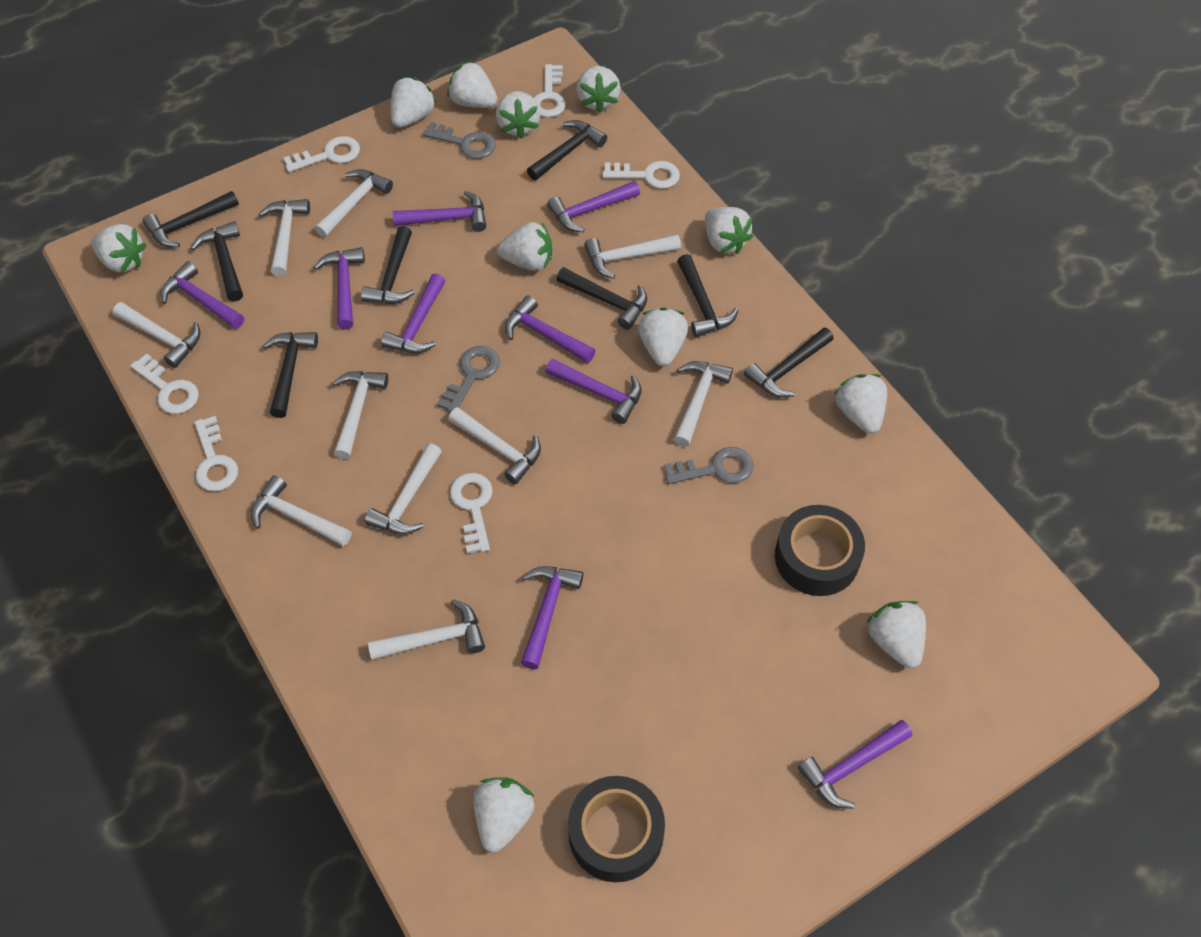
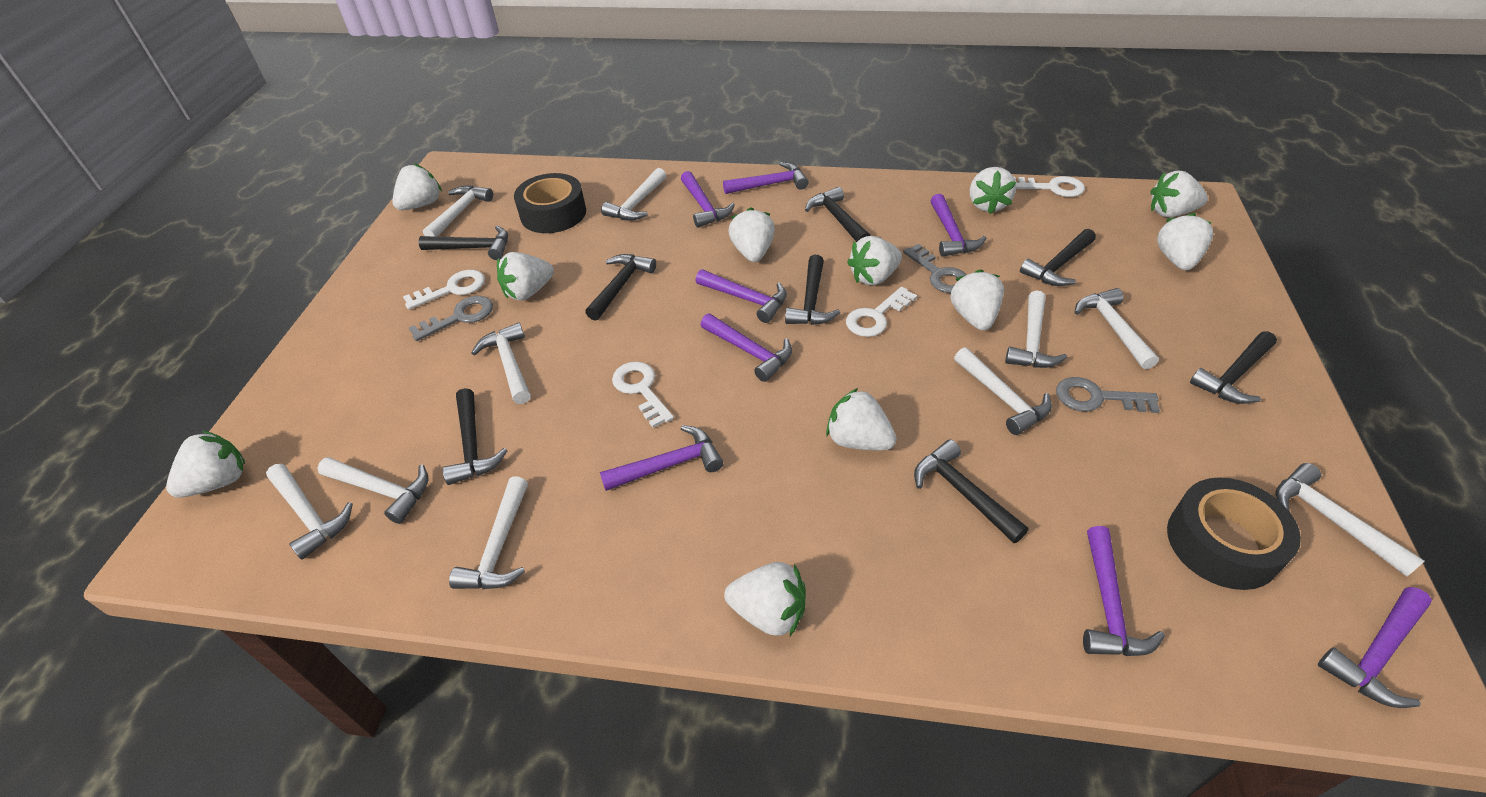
purple hammer: 9 -> 8
white key: 6 -> 4

